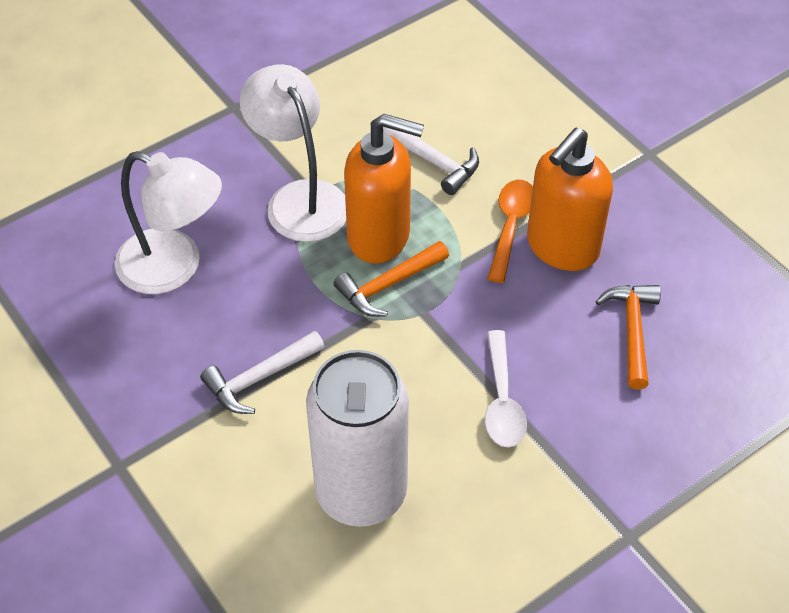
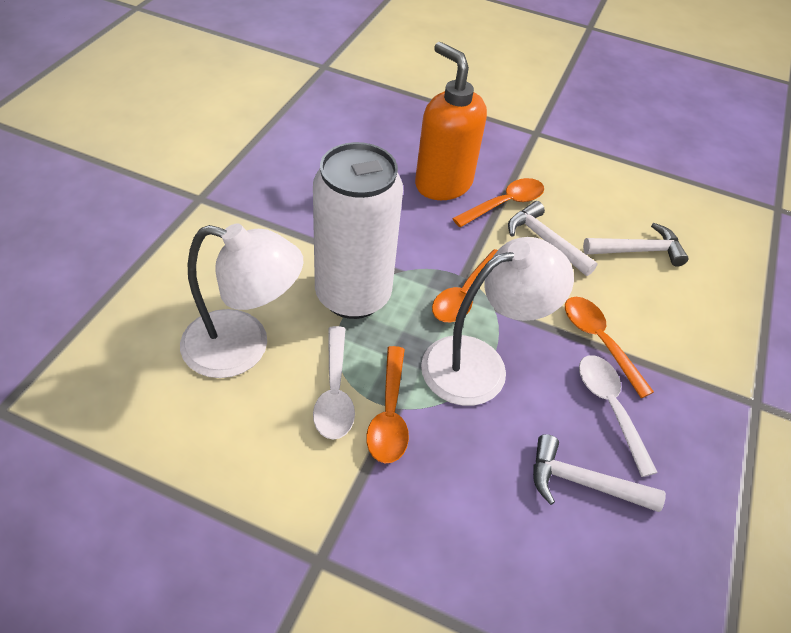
orange hammer: 2 -> 0
orange soap dispenser: 2 -> 1
orange spoon: 1 -> 4
white hammer: 2 -> 3
white spoon: 1 -> 2

